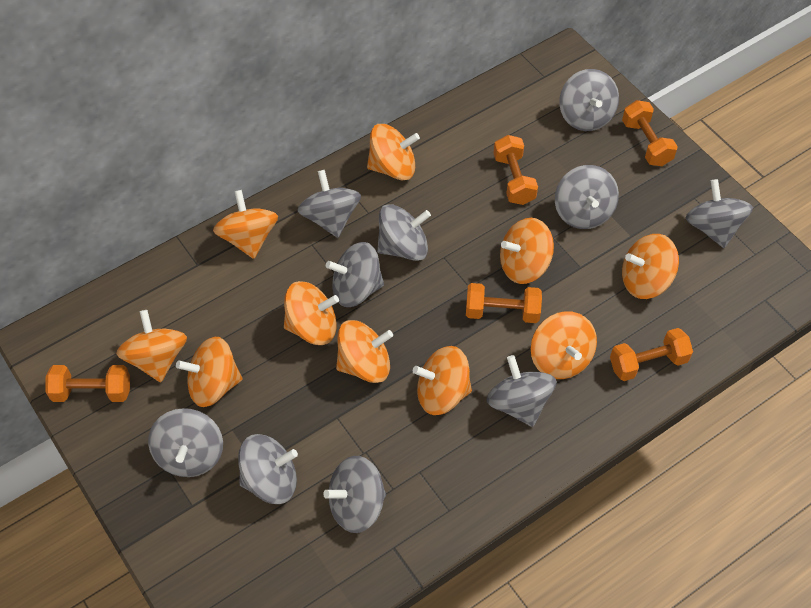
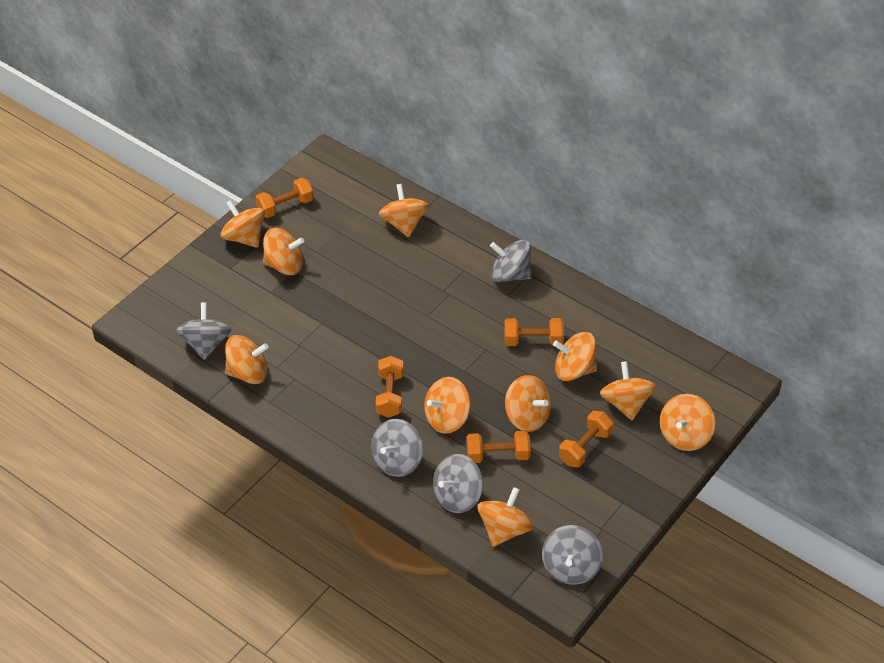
grey spinning top: 10 -> 5

